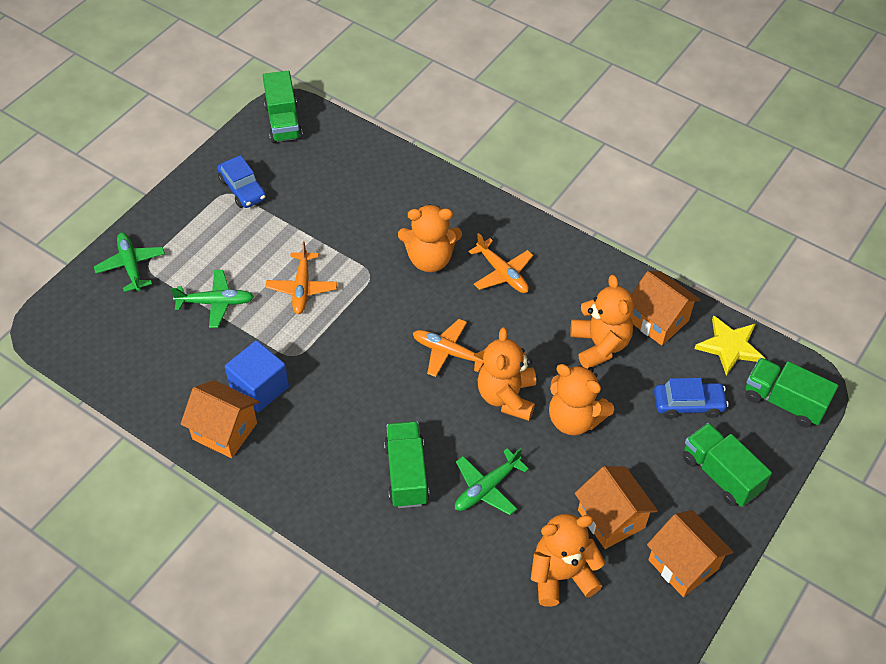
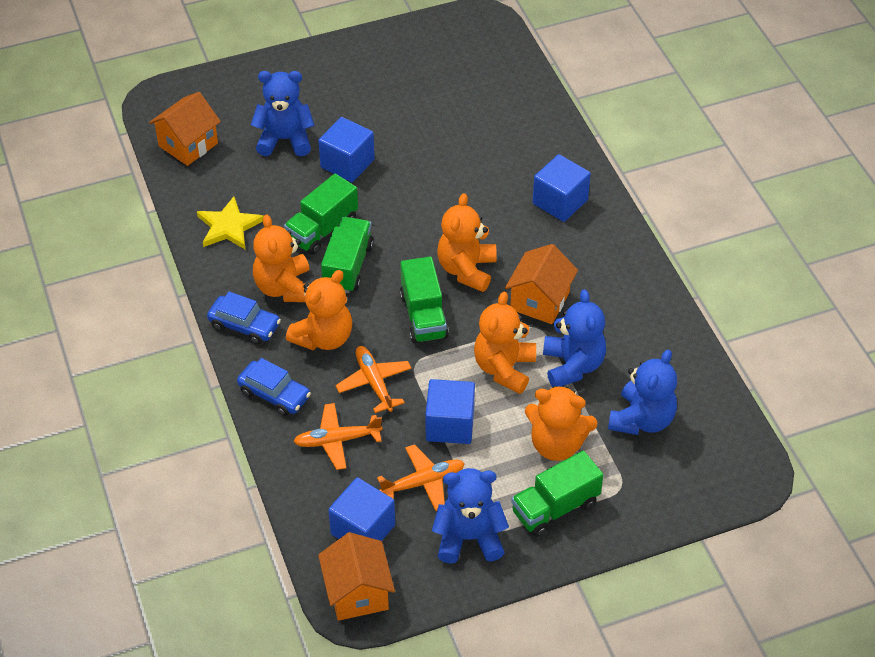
blue cube: 1 -> 4
blue teddy bear: 0 -> 4
green plane: 3 -> 0
orange house: 4 -> 3

